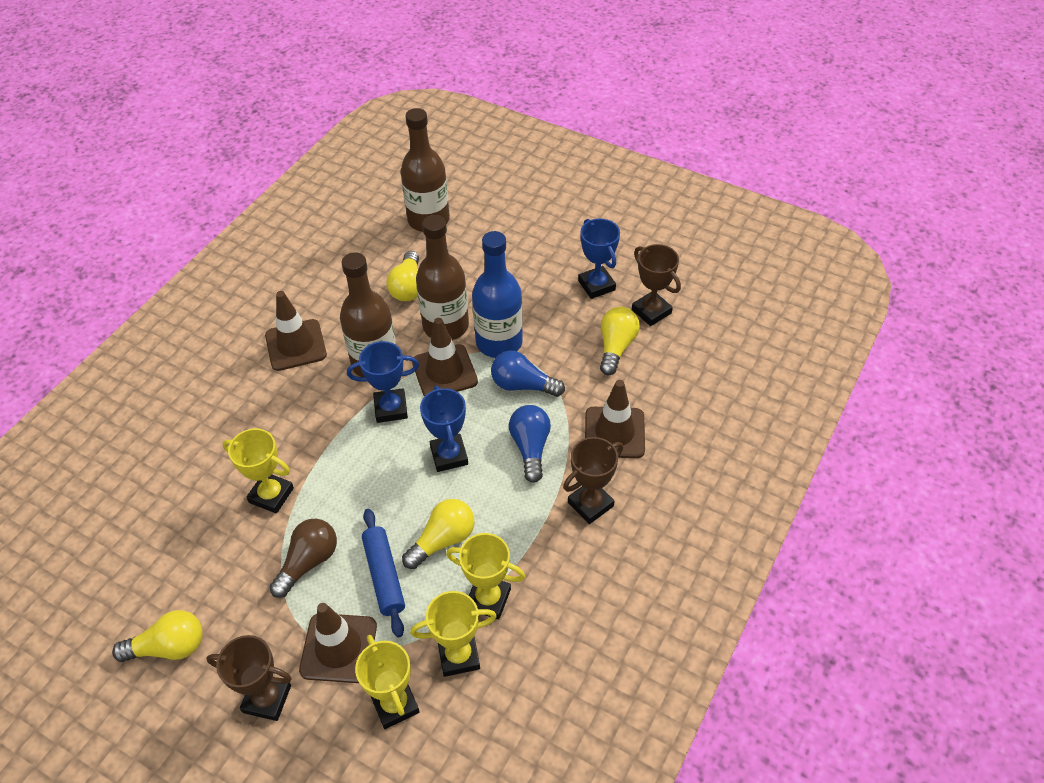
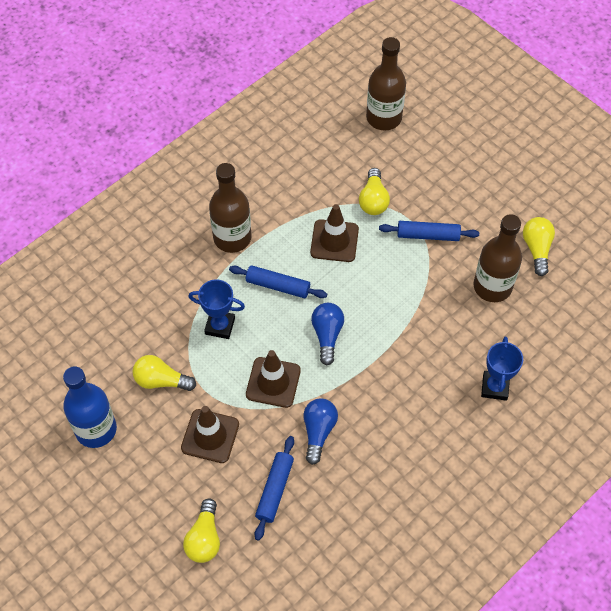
blue rolling pin: 1 -> 3
blue trophy: 3 -> 2
brown light bulb: 1 -> 0
brown traffic cone: 4 -> 3
brown trophy: 3 -> 0
yellow trophy: 4 -> 0

